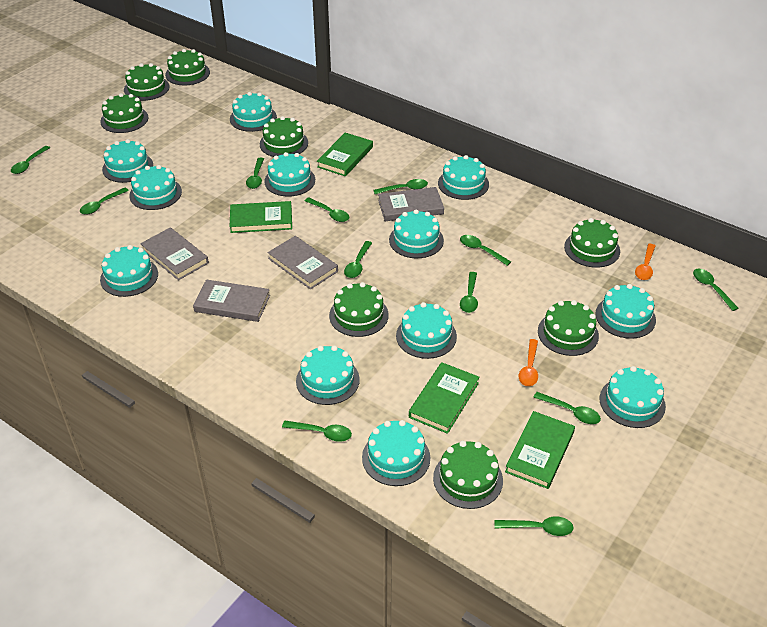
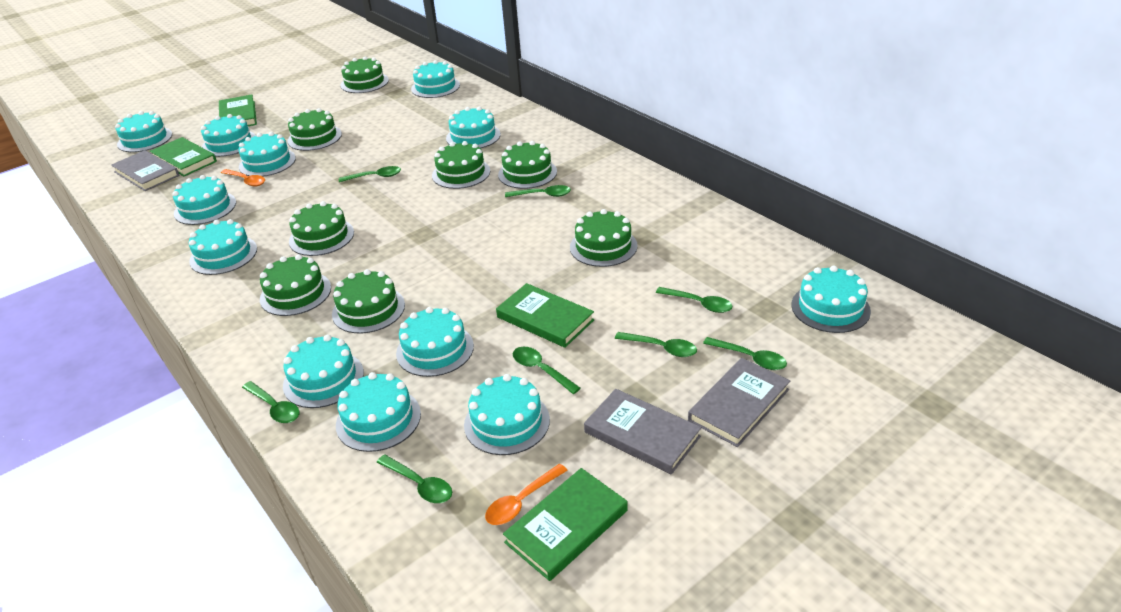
green spoon: 12 -> 8
grey book: 4 -> 3

